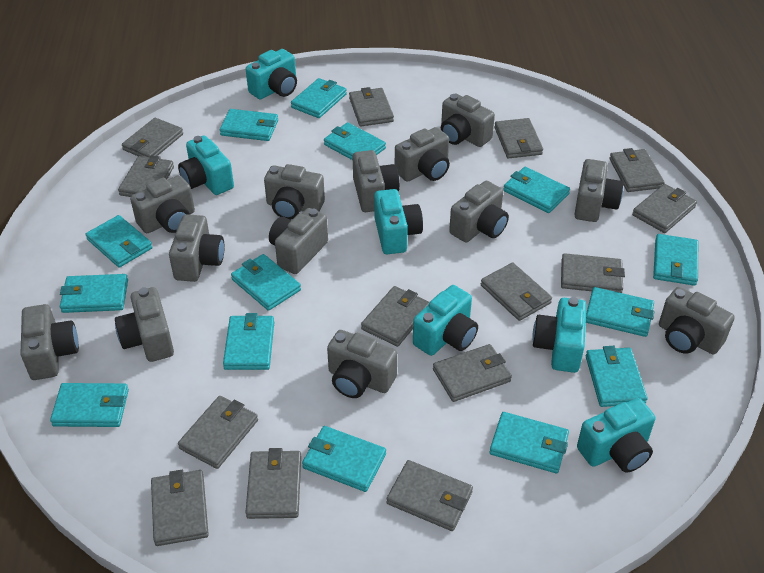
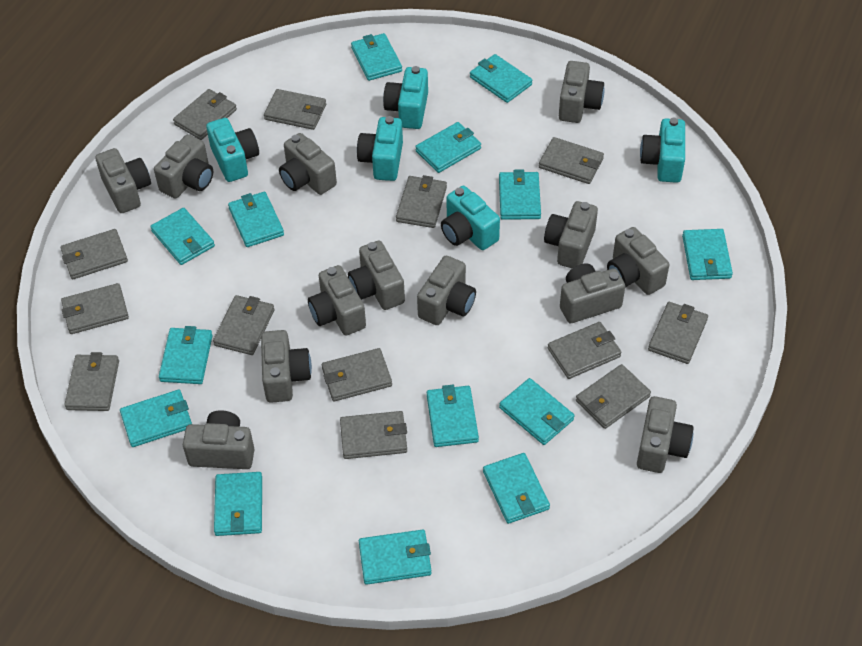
grey wallet: 14 -> 13
turquoise camera: 6 -> 5

